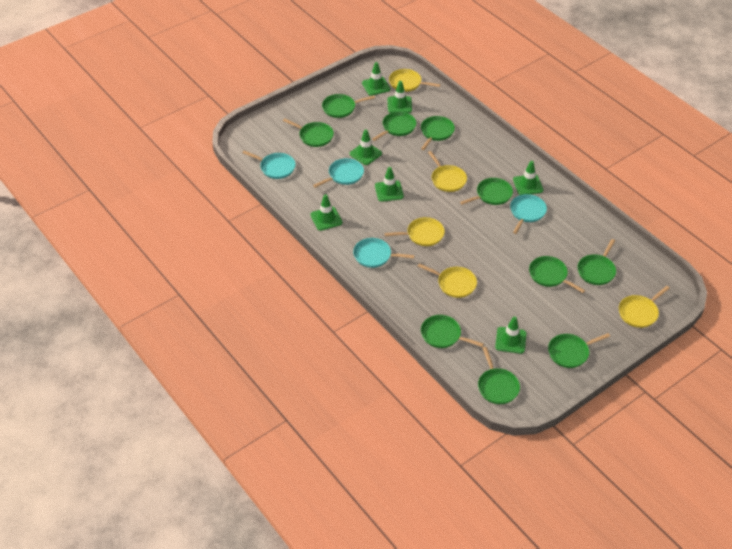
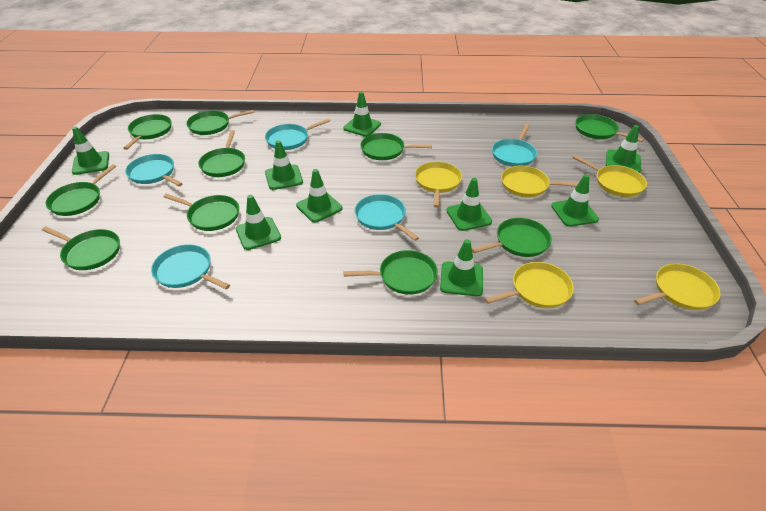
green traffic cone: 7 -> 9
turquoise pan: 4 -> 5

